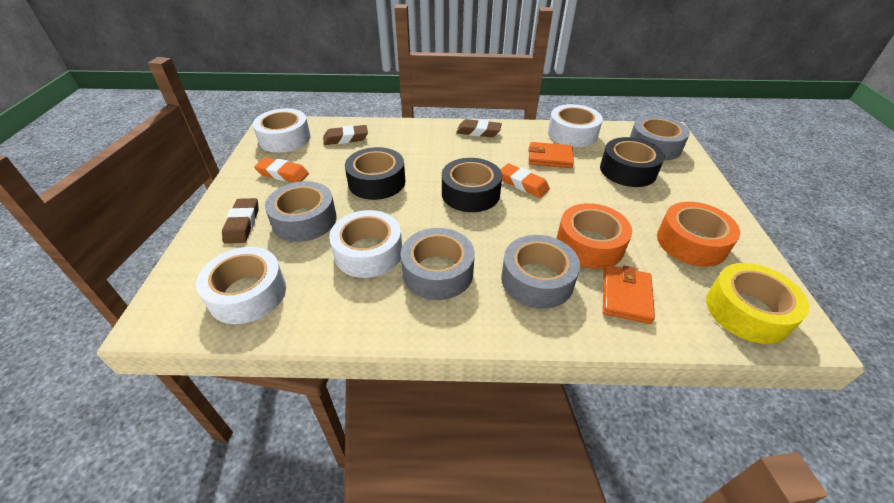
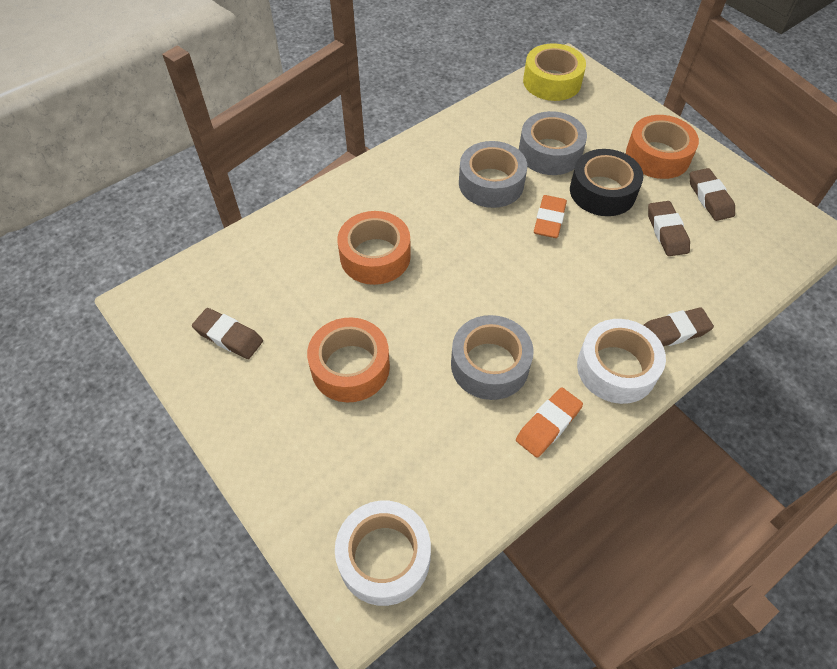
black tape: 3 -> 1
brown eraser: 3 -> 4
grey tape: 4 -> 3
orange tape: 2 -> 3
orange wallet: 2 -> 0
white tape: 4 -> 2

